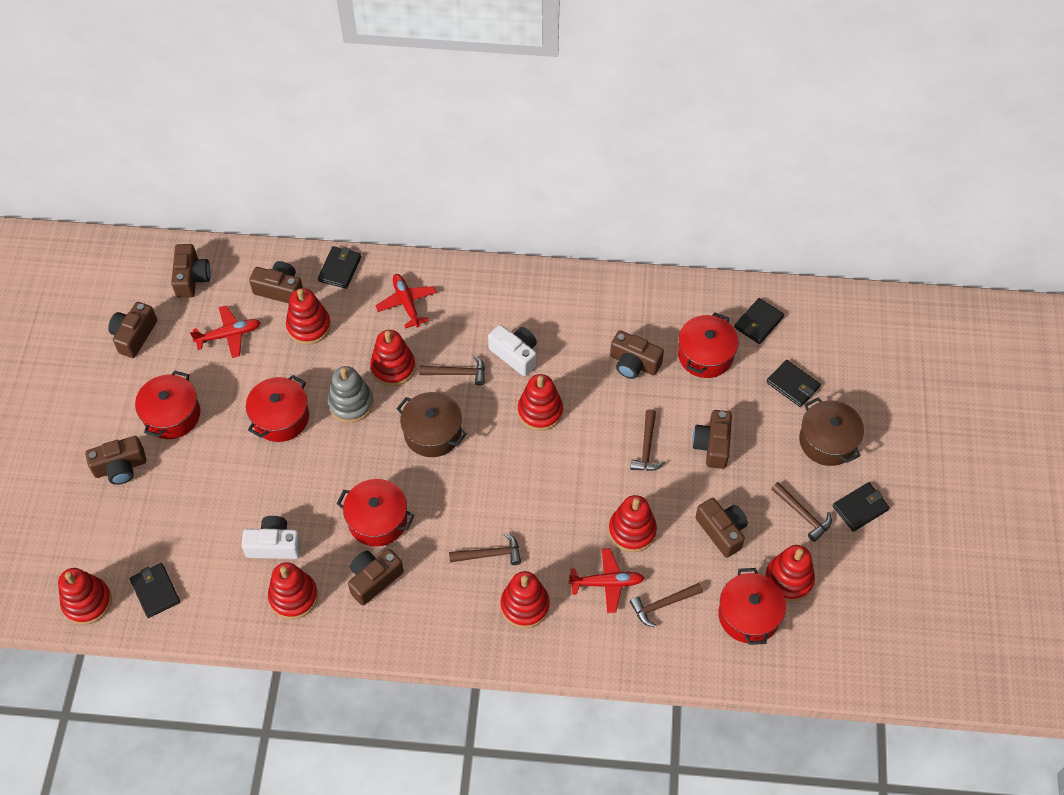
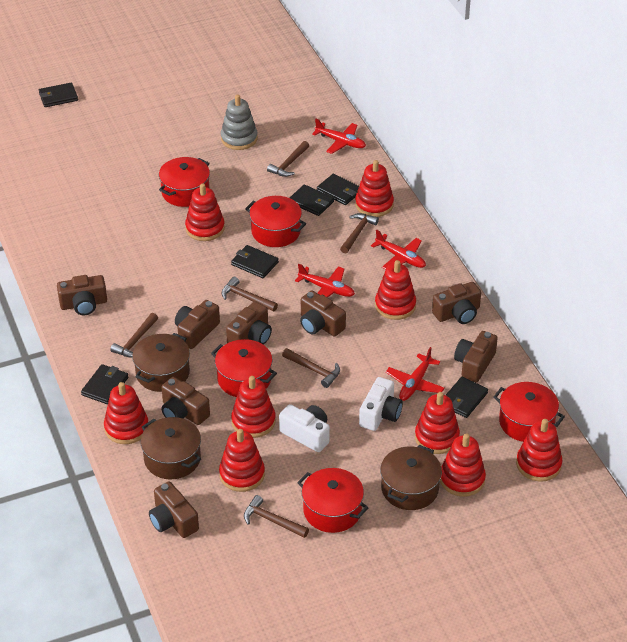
black wallet: 5 -> 6
brown hammer: 5 -> 6
brown pot: 2 -> 3
red plane: 3 -> 4
red stacking toy: 8 -> 9

